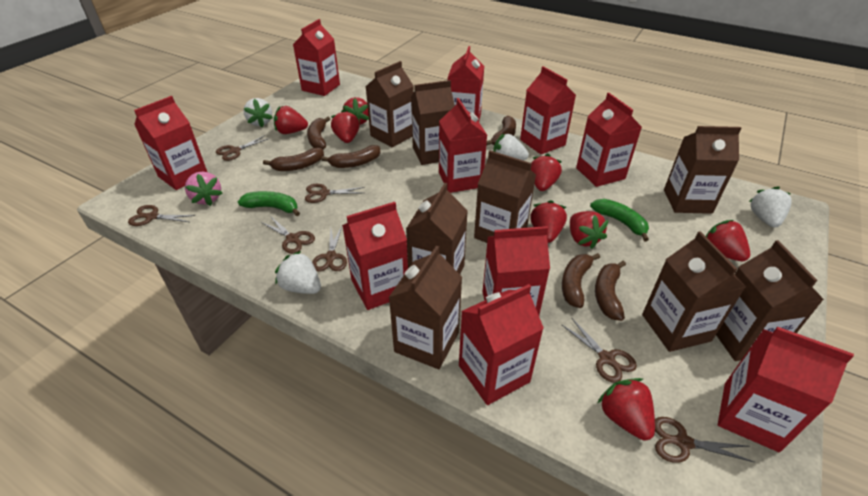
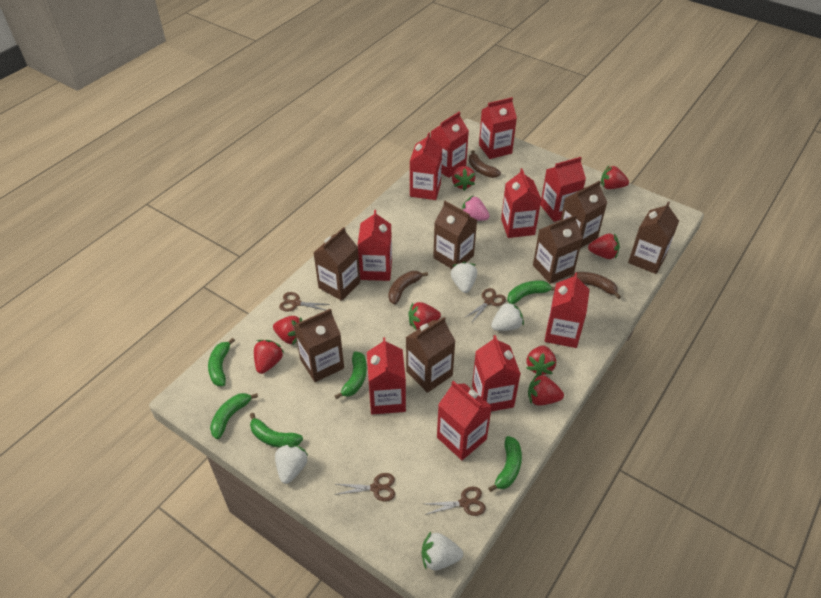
brown banana: 6 -> 3
brown carton: 8 -> 7
brown scissors: 7 -> 4
green banana: 2 -> 6

